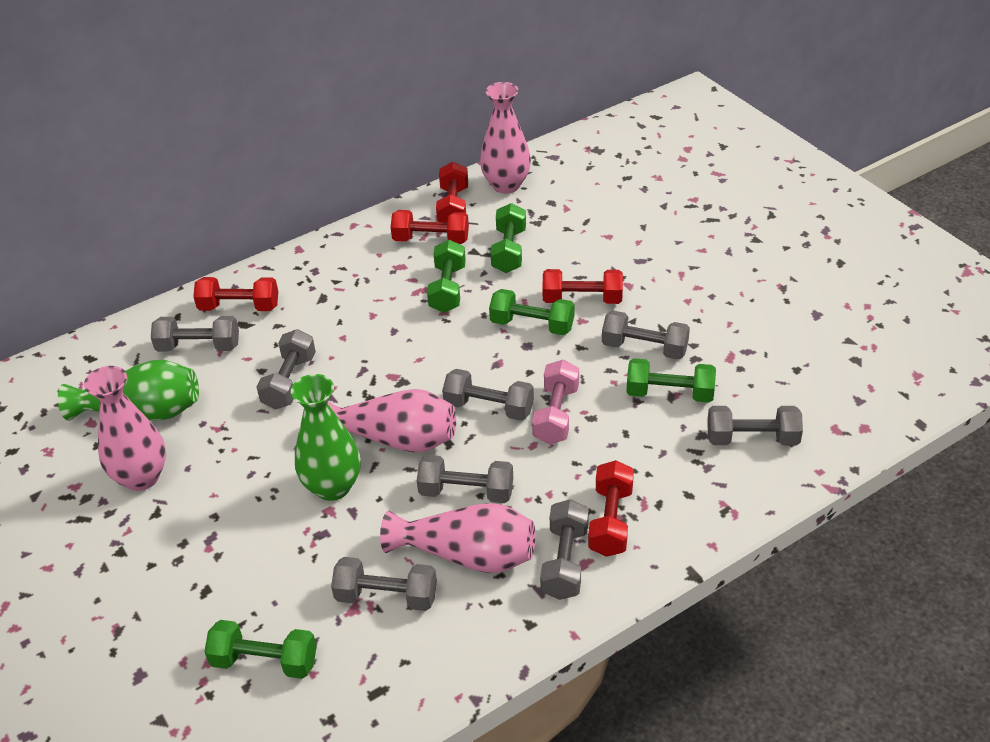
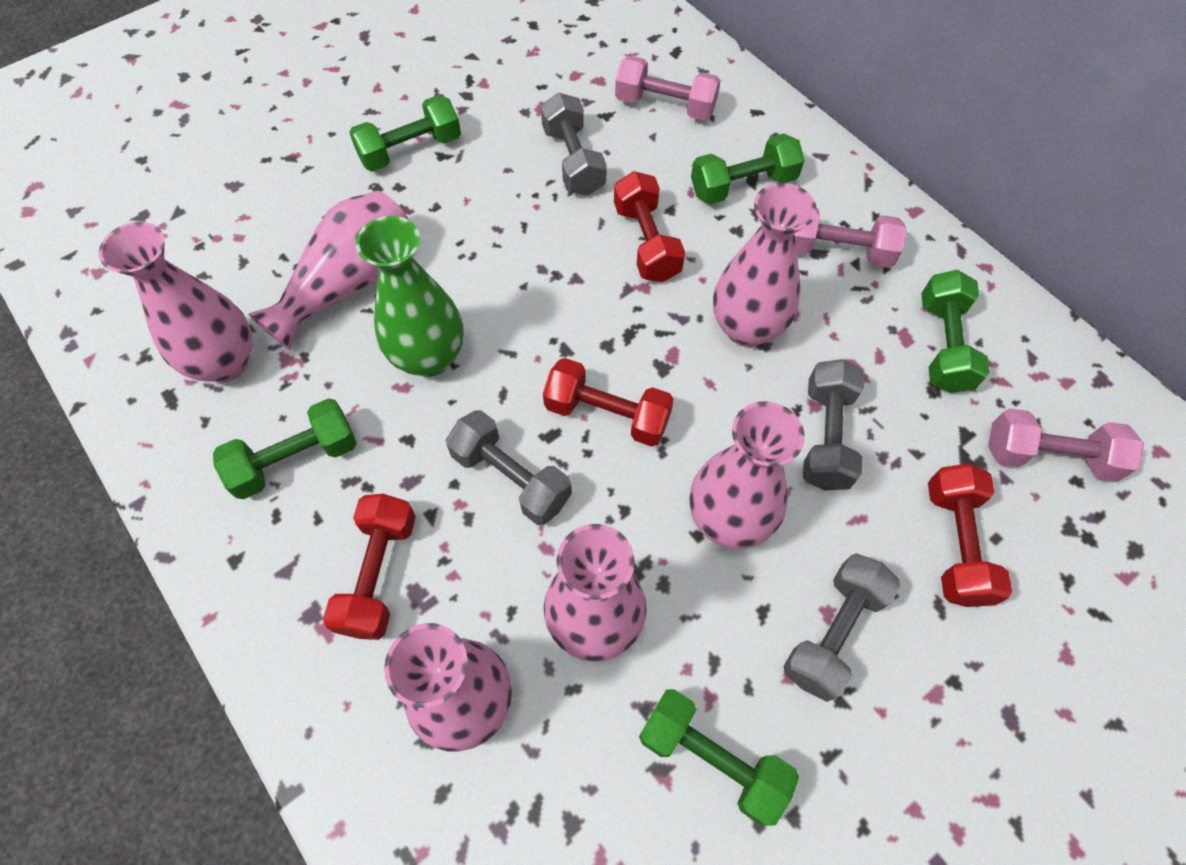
green vase: 2 -> 1
grey dumbbell: 8 -> 4
pink dumbbell: 1 -> 3
pink vase: 4 -> 6
red dumbbell: 5 -> 4

